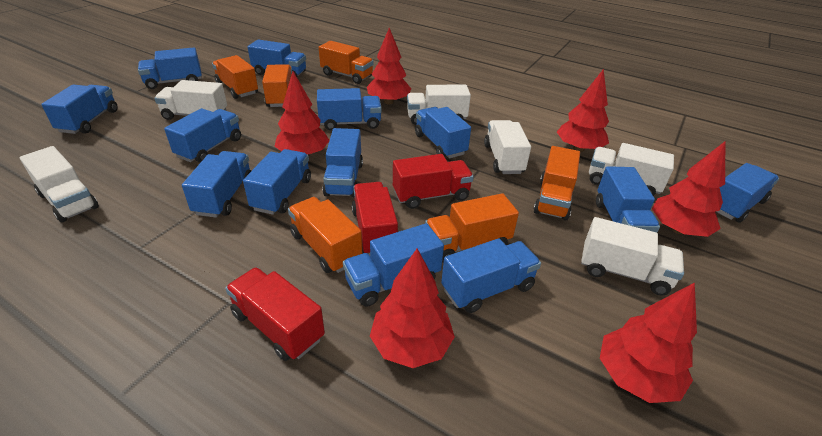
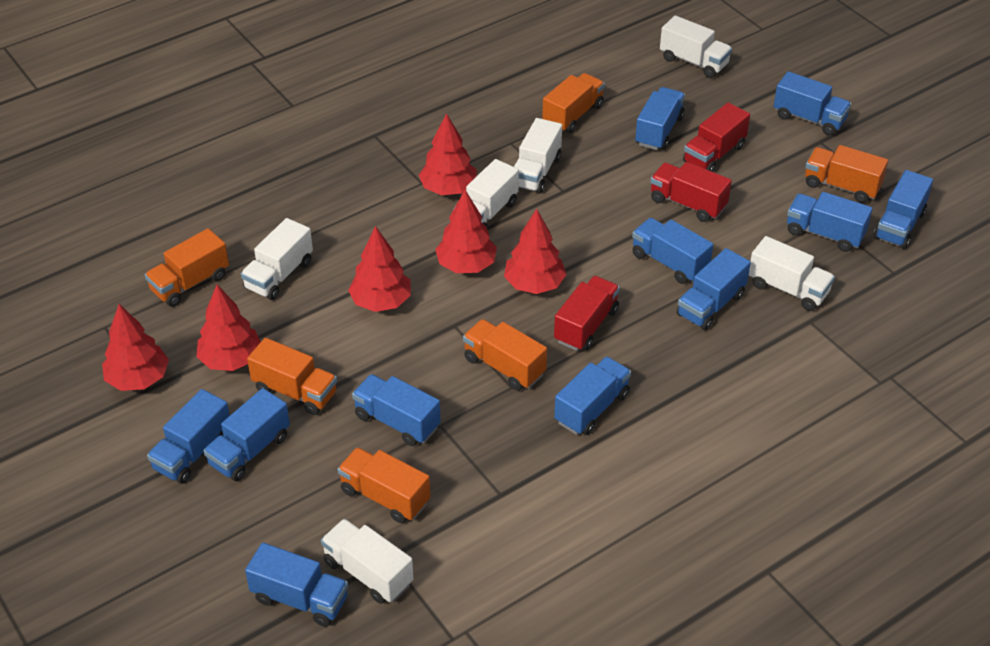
blue truck: 13 -> 11

